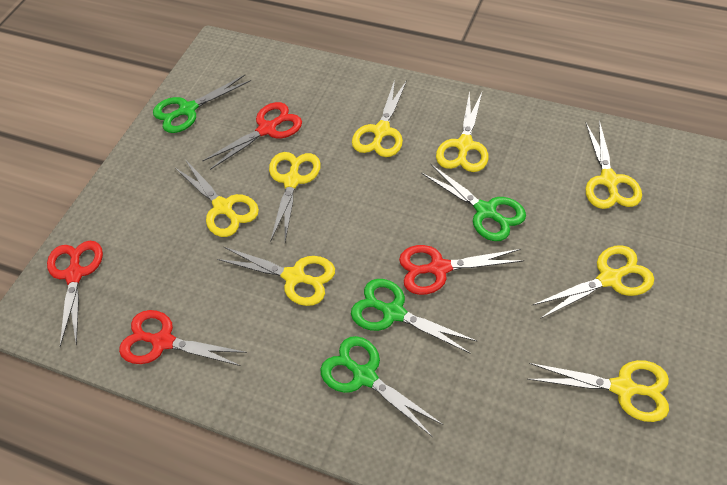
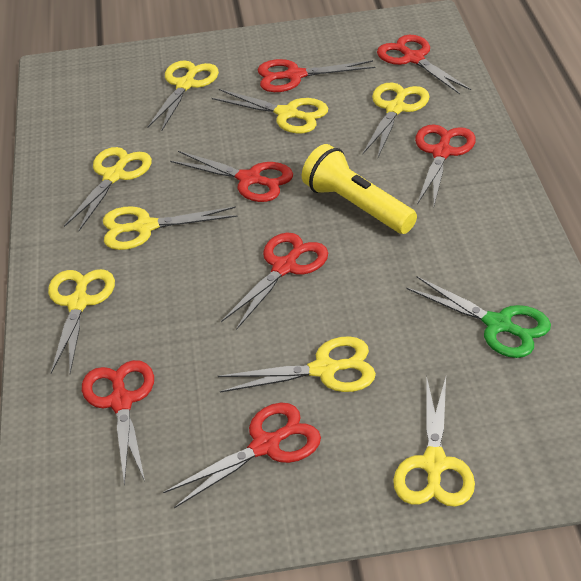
green scissors: 4 -> 1
red scissors: 4 -> 7
yellow flashlight: 0 -> 1

